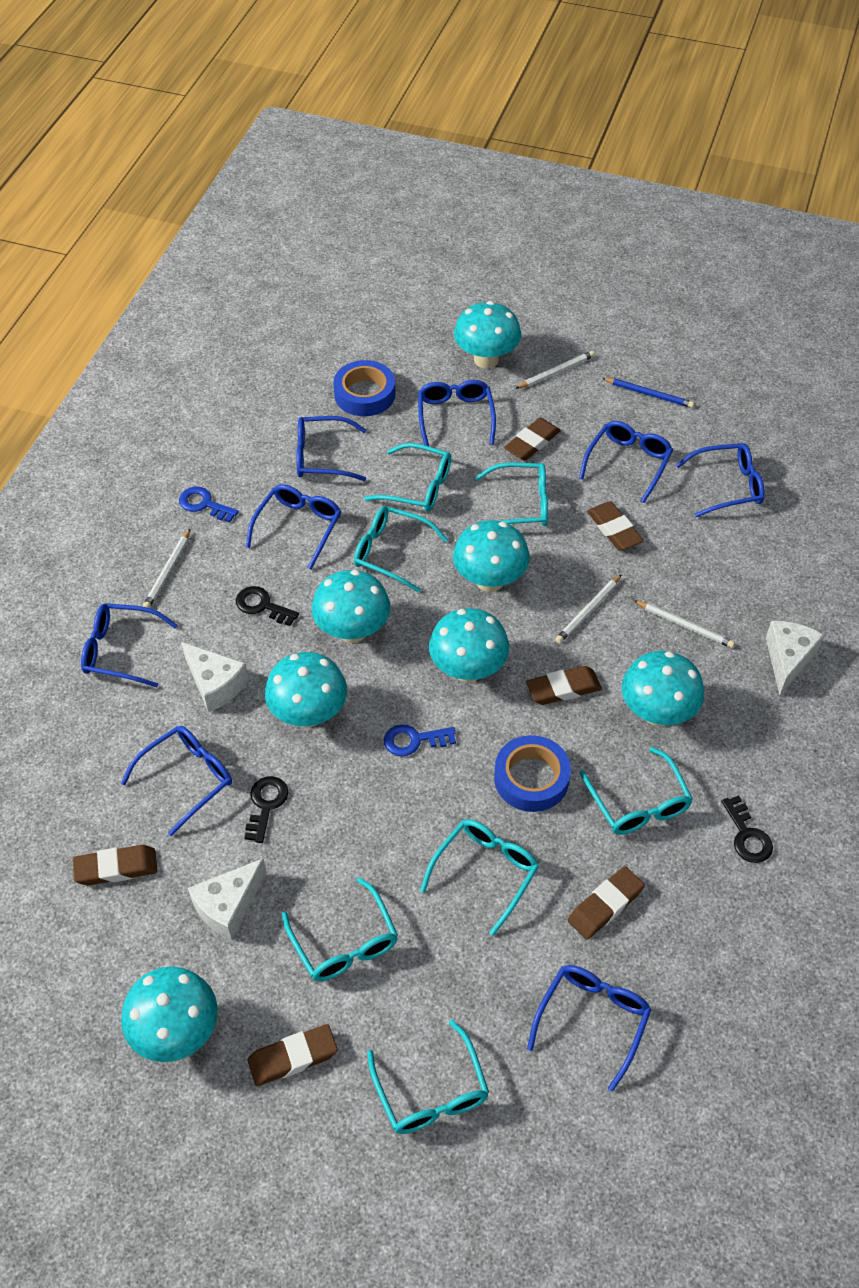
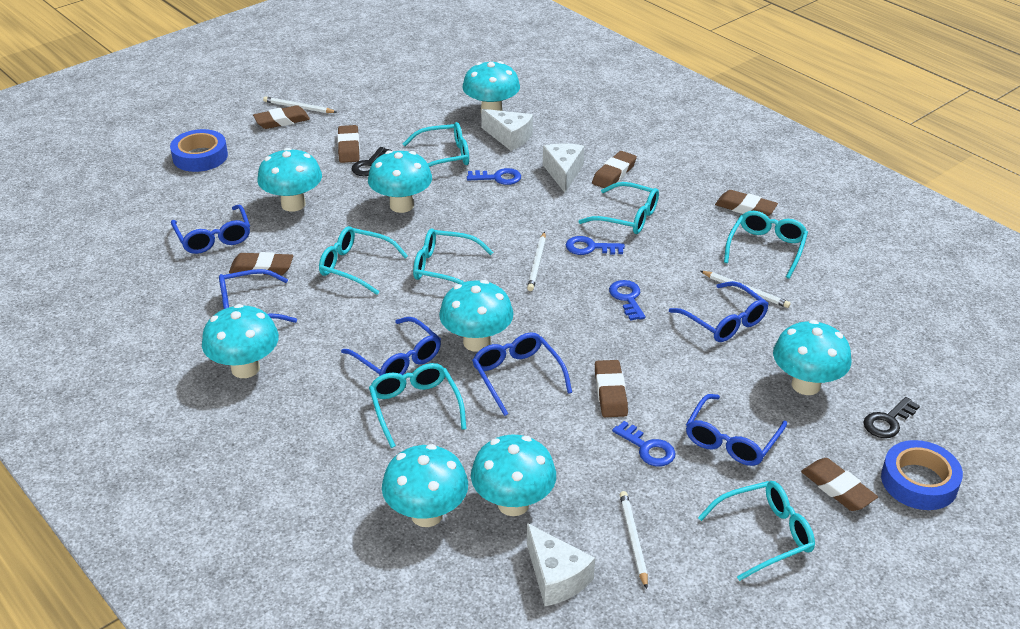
black key: 3 -> 2
blue glasses: 8 -> 6
blue key: 2 -> 4
blue pencil: 1 -> 0
brown eraser: 6 -> 7
turquoise mushroom: 7 -> 8

